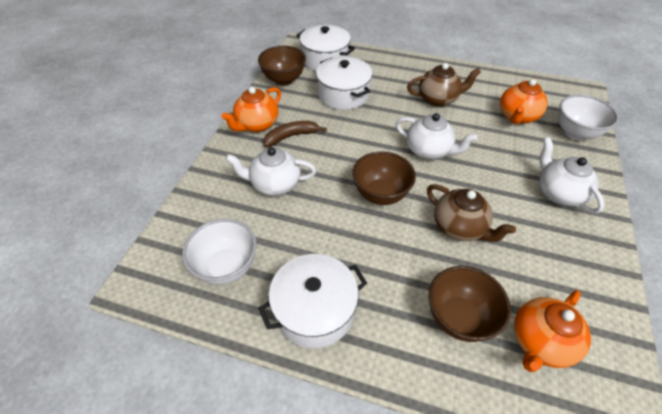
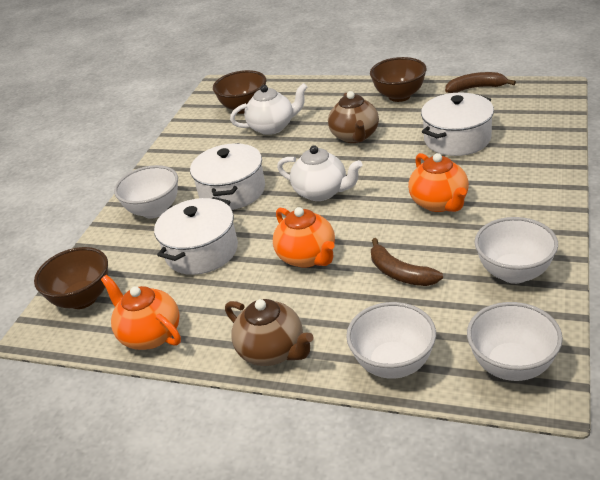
brown banana: 1 -> 2
white bowl: 2 -> 4
white teapot: 3 -> 2

